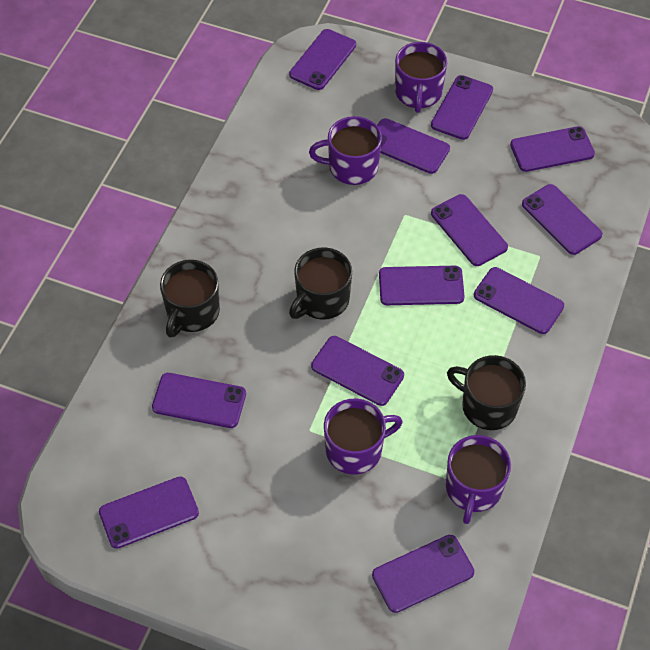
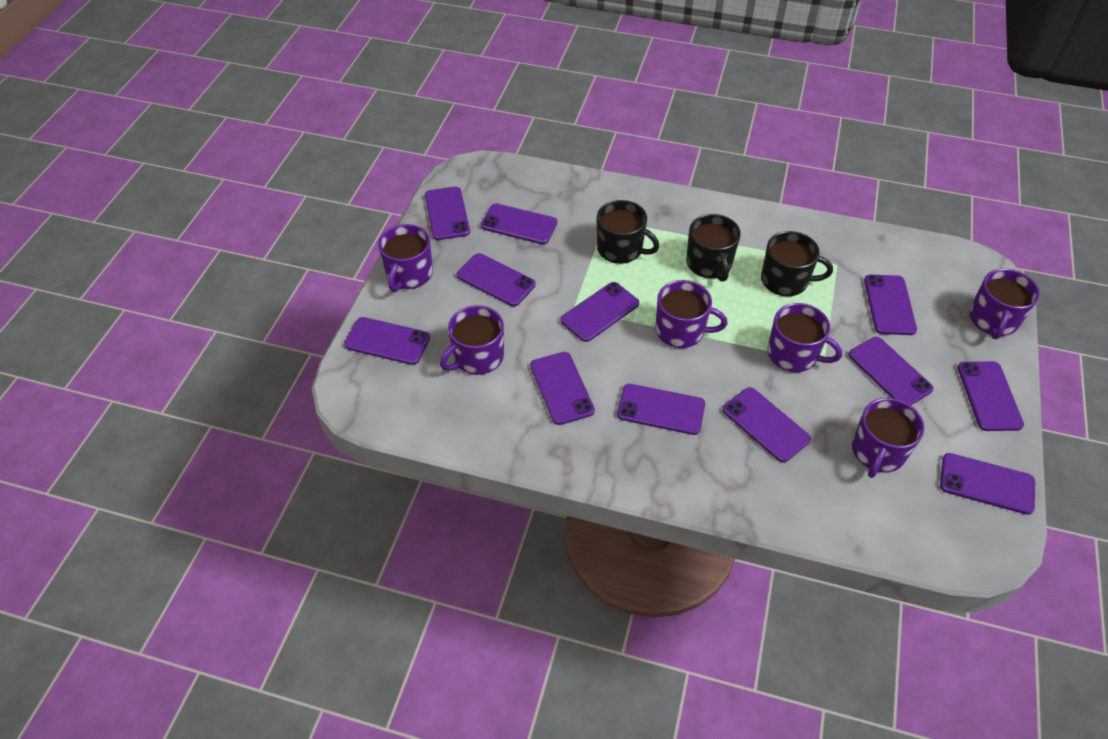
purple mug: 4 -> 6

